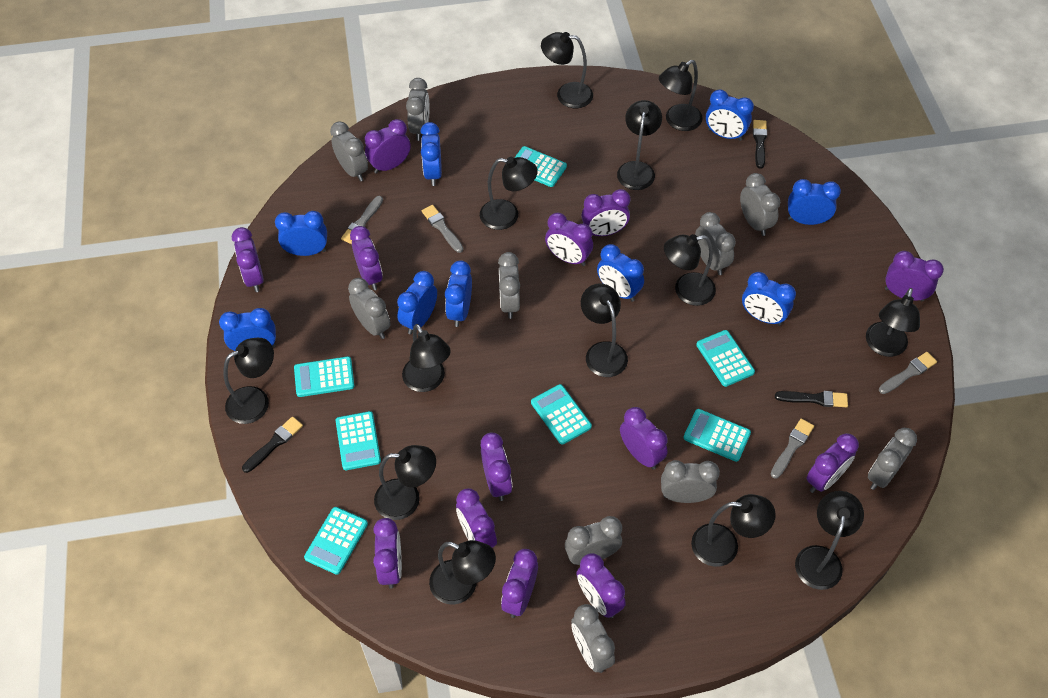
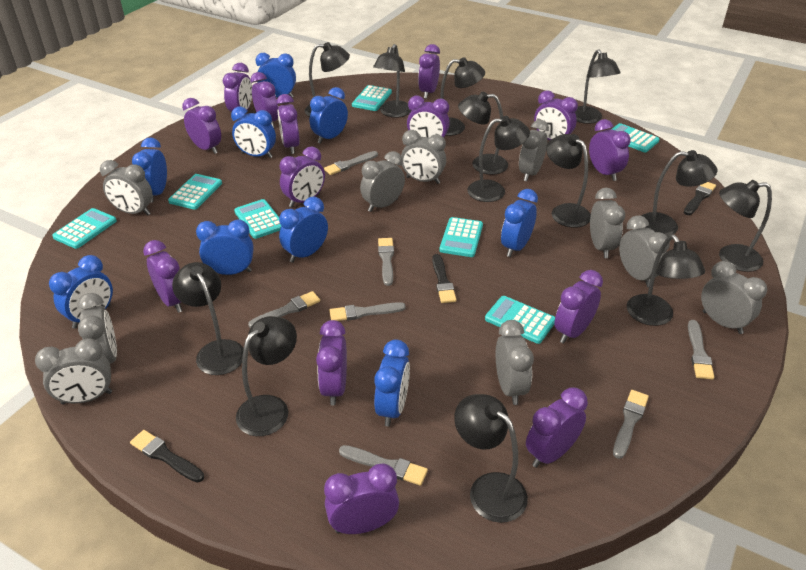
grey brush: 4 -> 7
purple clock: 13 -> 14

